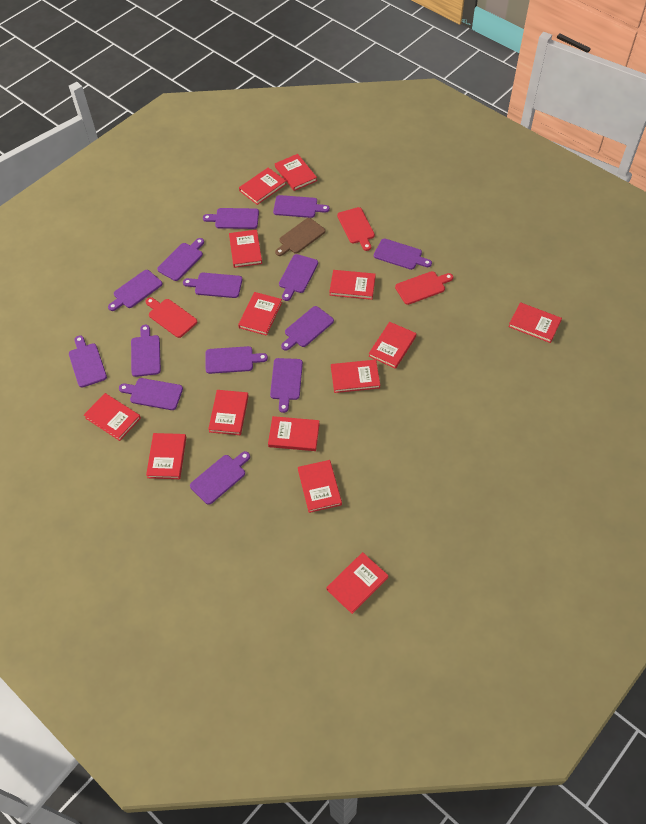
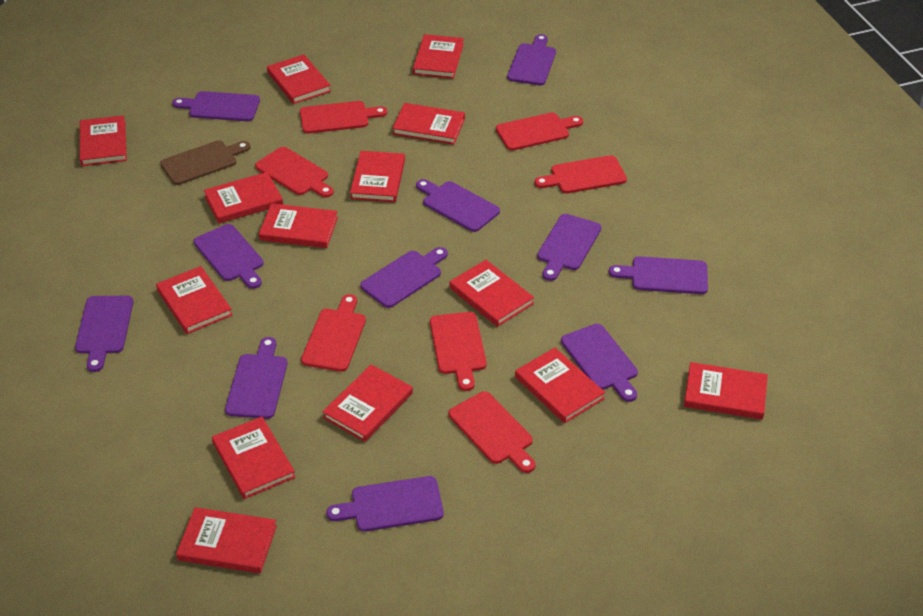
purple cutting board: 14 -> 11
red cutting board: 3 -> 7

